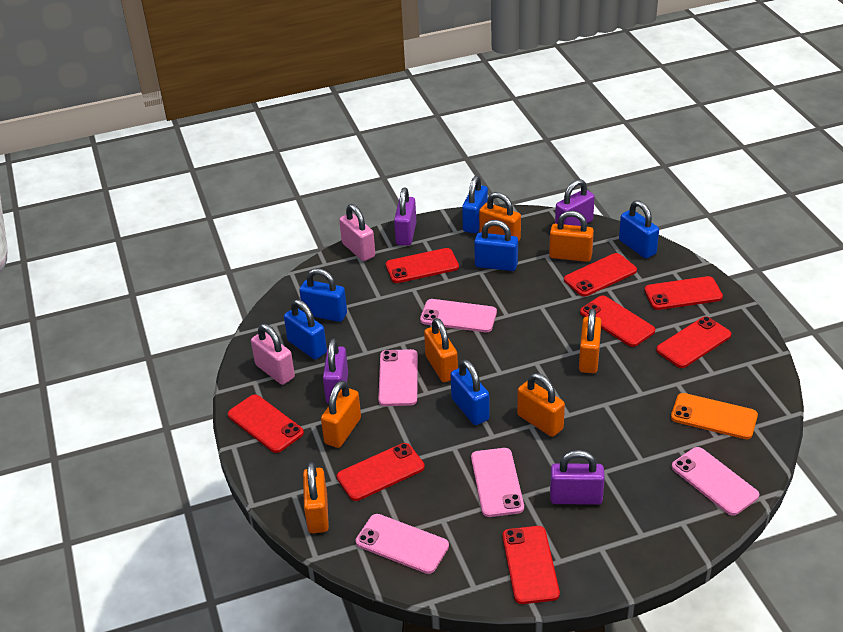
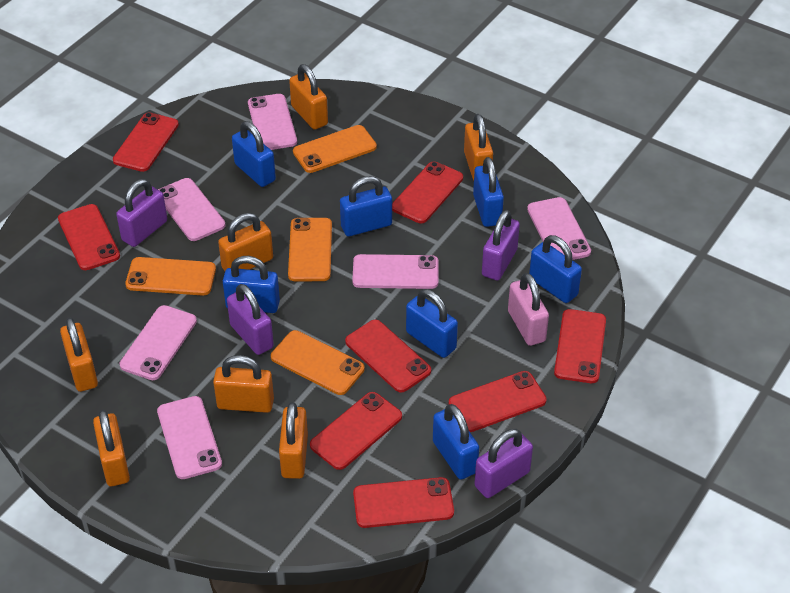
blue padlock: 6 -> 7
orange phone: 1 -> 4
pink padlock: 2 -> 1
pink phone: 5 -> 6

